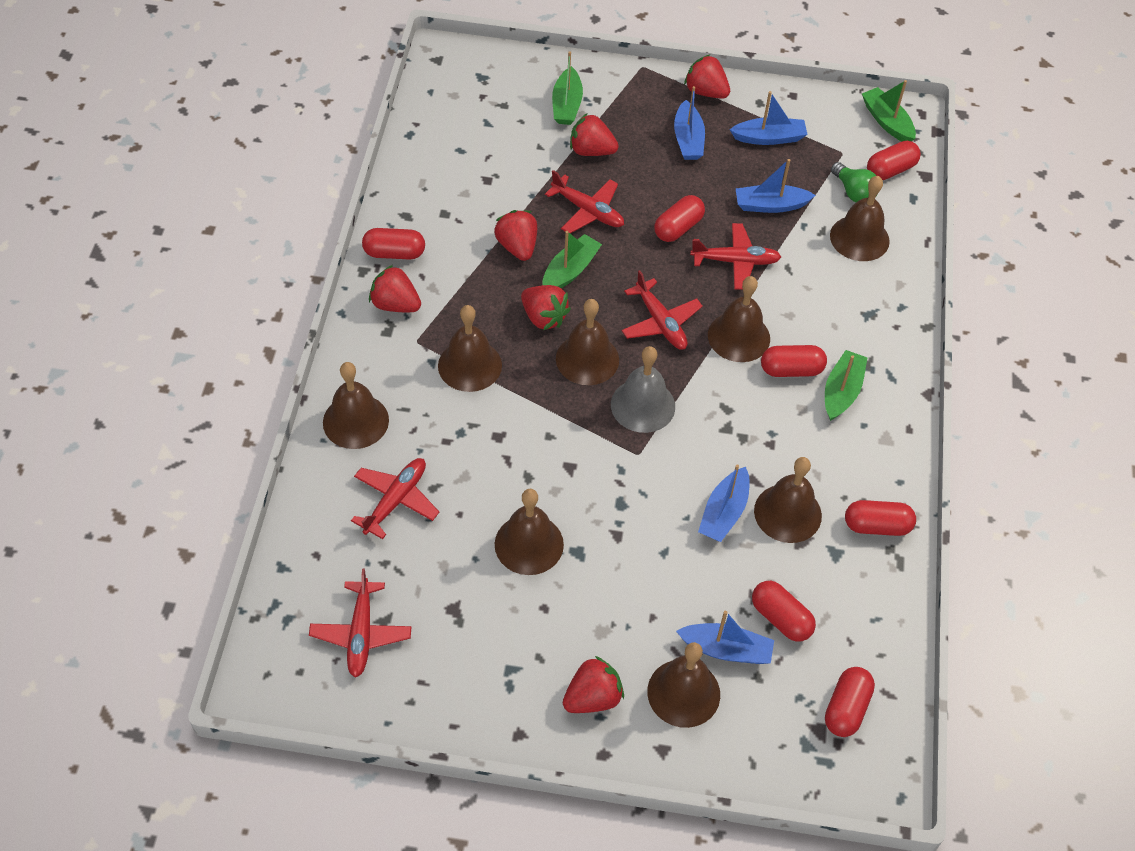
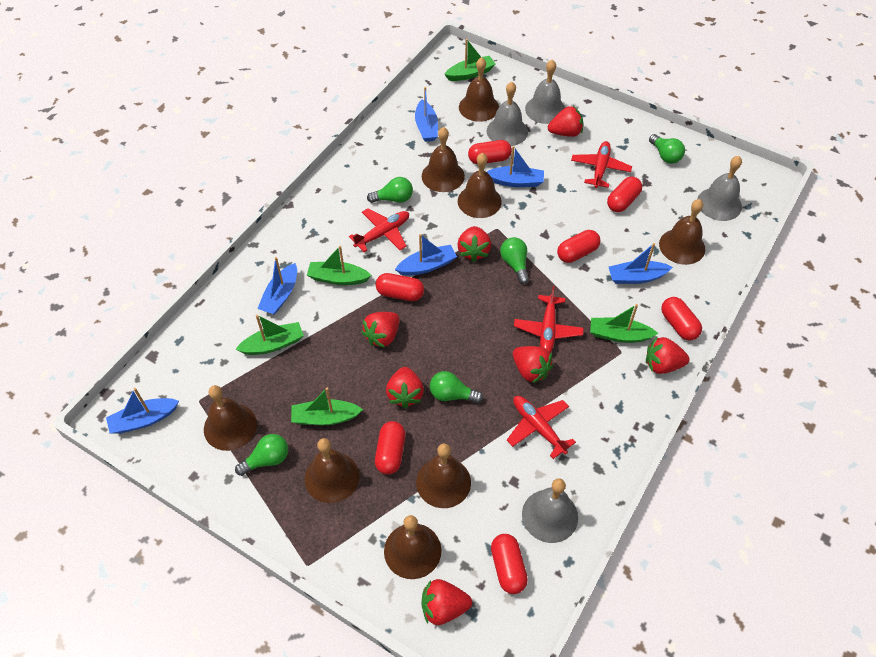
blue boat: 5 -> 6
green boat: 4 -> 5
green light bulb: 1 -> 5
grey bell: 1 -> 4
red plane: 5 -> 4
red strawberry: 6 -> 7

